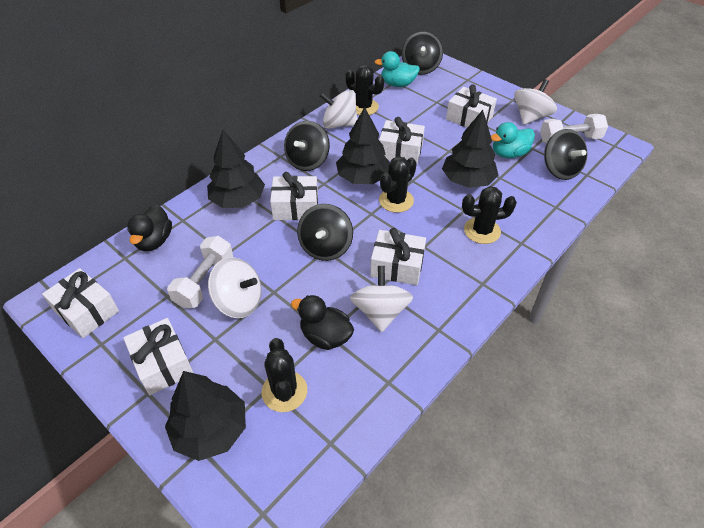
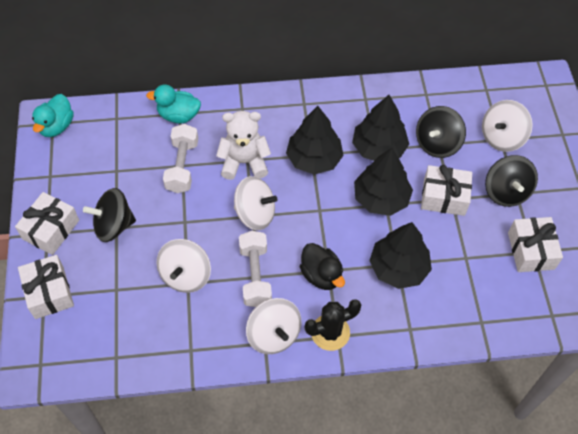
black cactus: 4 -> 1
black duck: 2 -> 1
black spinning top: 4 -> 3
white gift: 6 -> 4
white teddy bear: 0 -> 1

